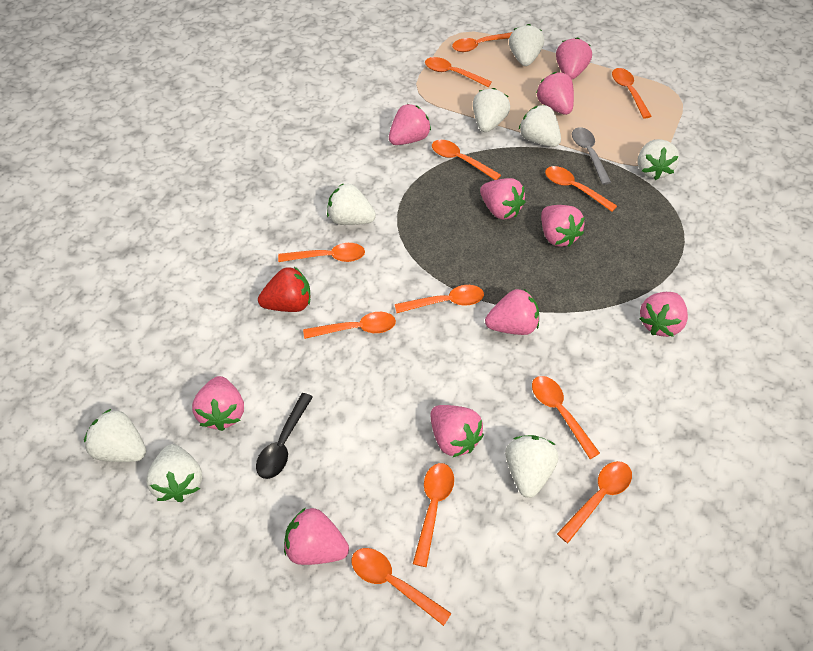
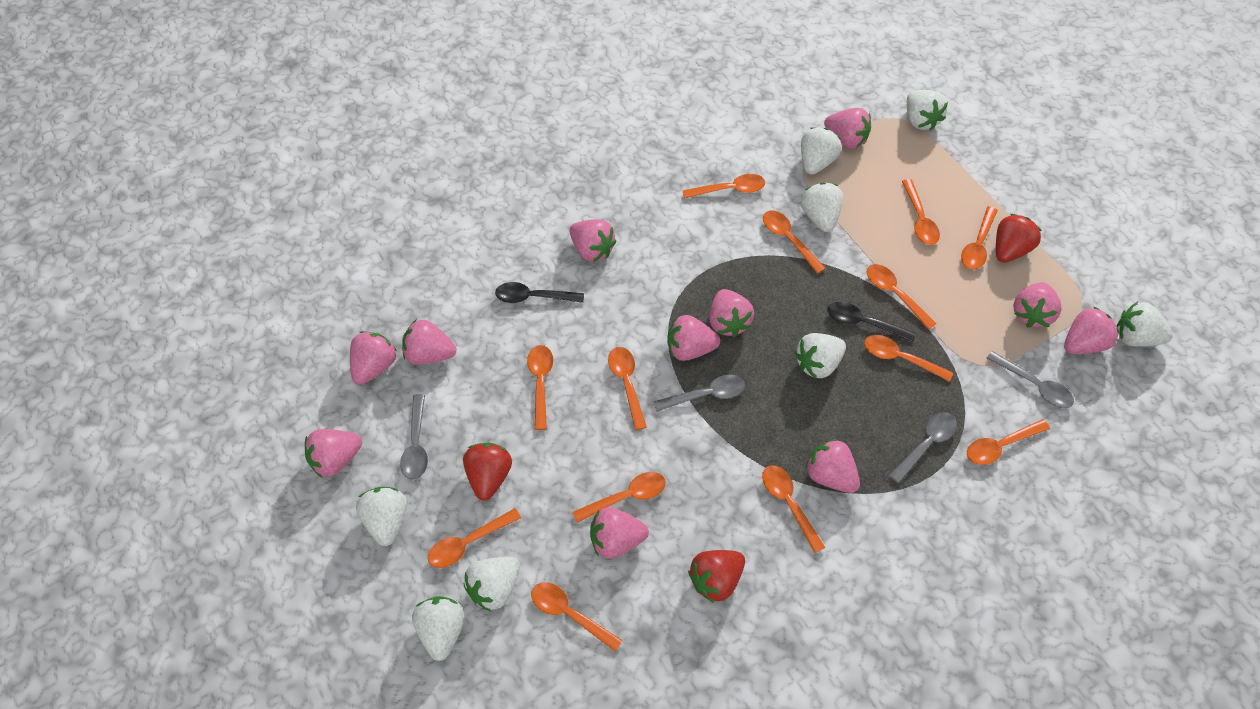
black spoon: 1 -> 2
grey spoon: 1 -> 4
orange spoon: 12 -> 13
pink strawberry: 10 -> 11
red strawberry: 1 -> 3

